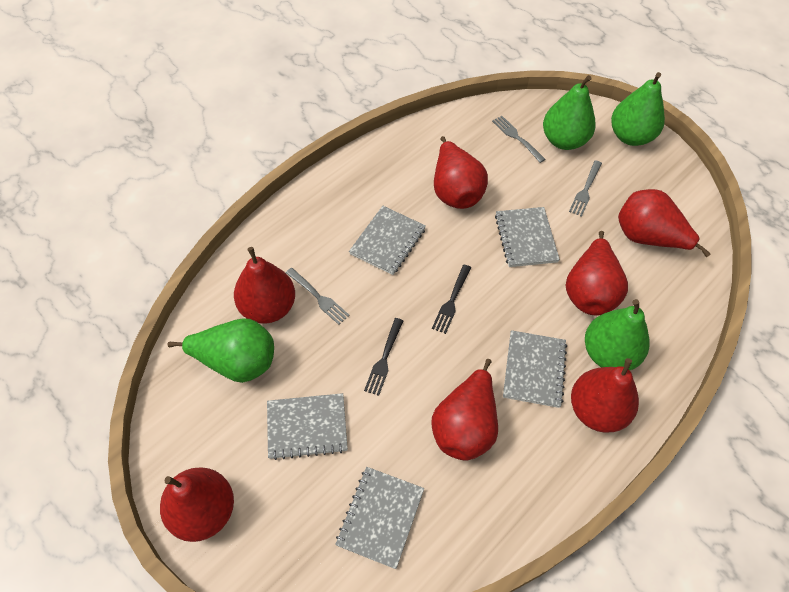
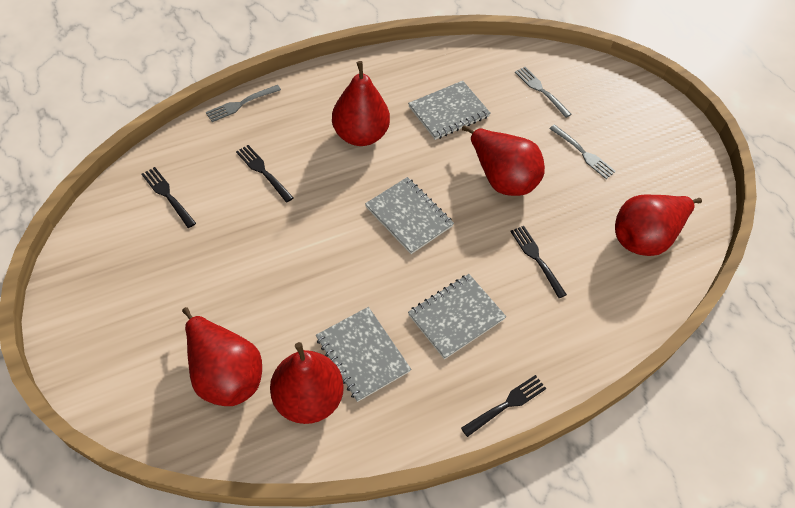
black fork: 2 -> 4
green pear: 4 -> 0
grey notebook: 5 -> 4
red pear: 7 -> 5

